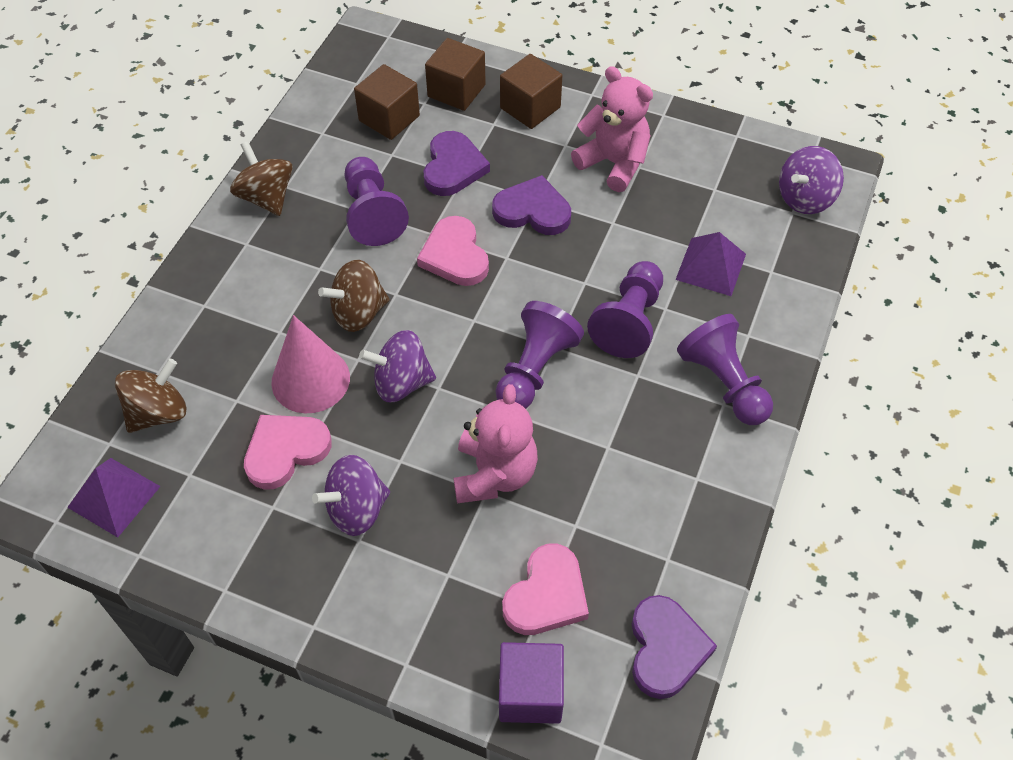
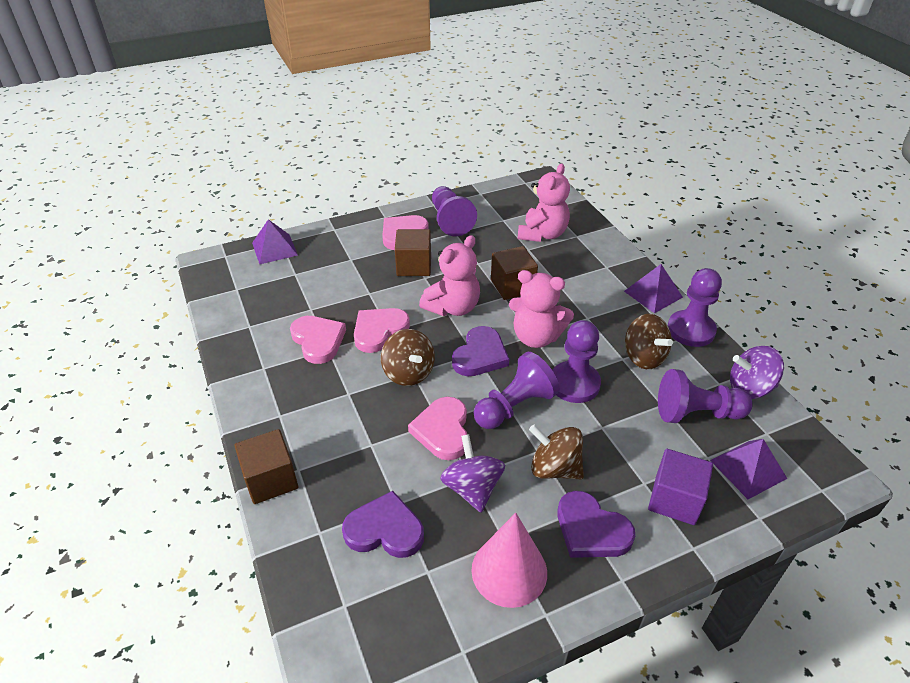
pink heart: 3 -> 4
pink teddy bear: 2 -> 3
purple pawn: 4 -> 5
purple pyramid: 2 -> 3
purple spinning top: 3 -> 2

